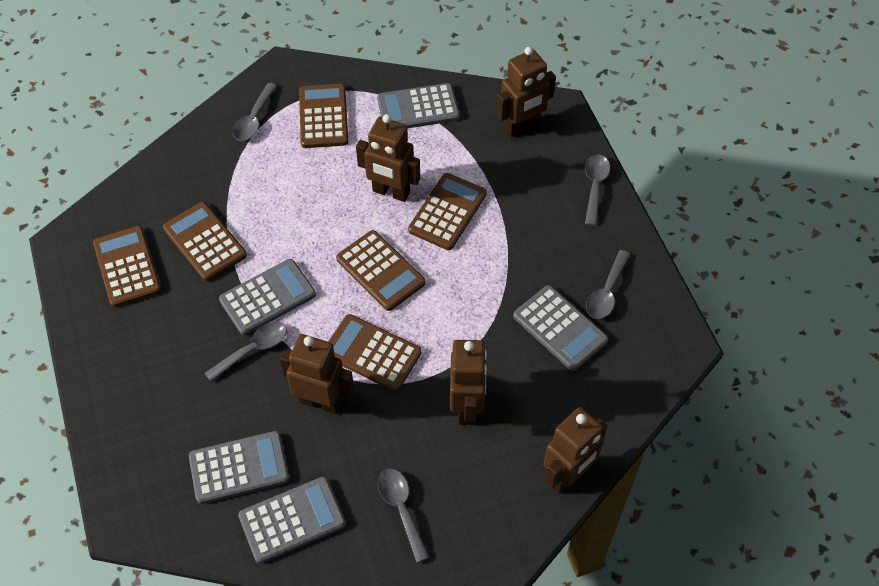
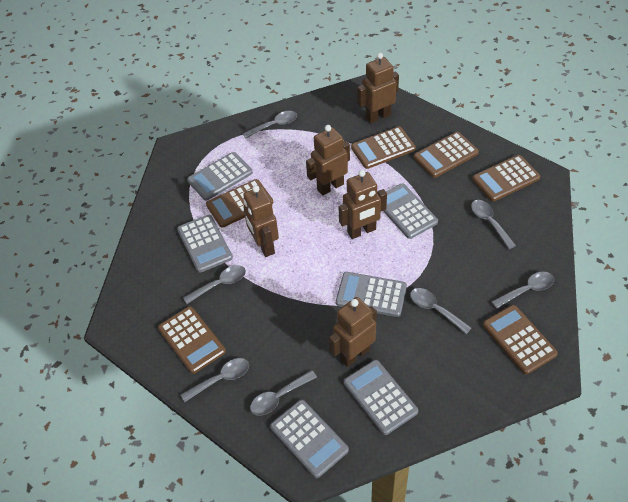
grey calculator: 5 -> 6
grey spoon: 5 -> 7

